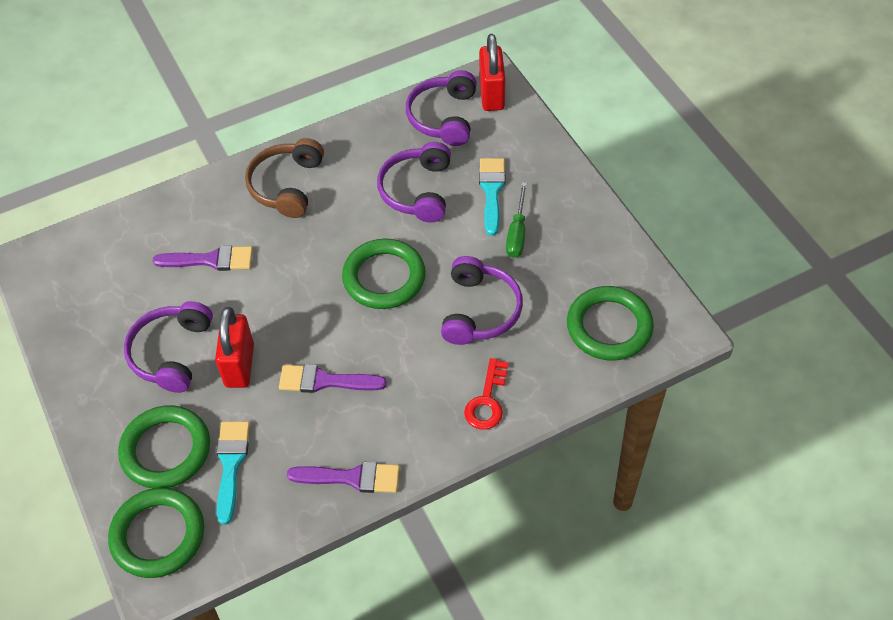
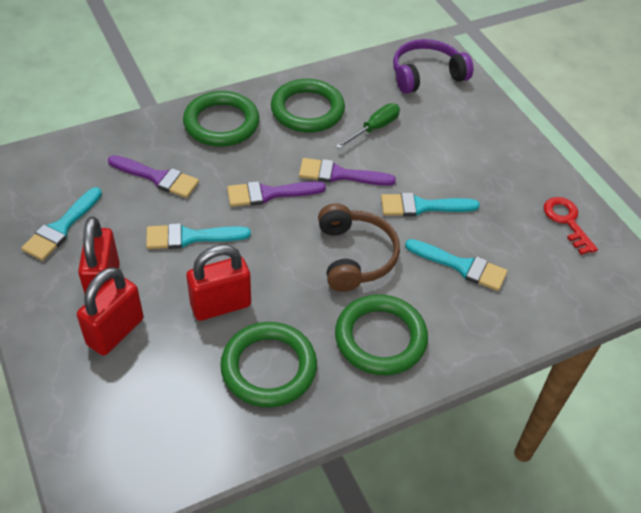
purple headphones: 4 -> 1
red padlock: 2 -> 3
turquoise brush: 2 -> 4

